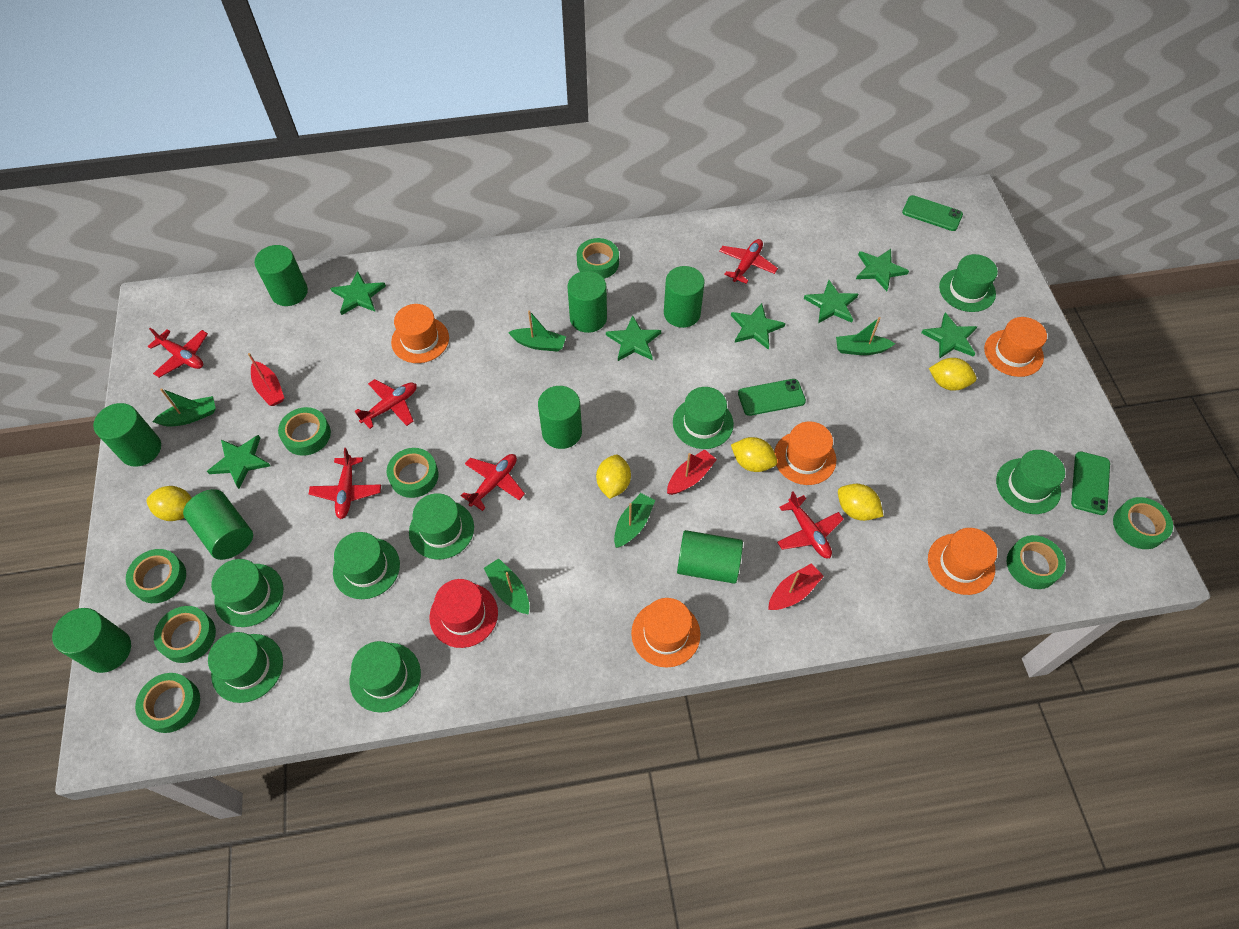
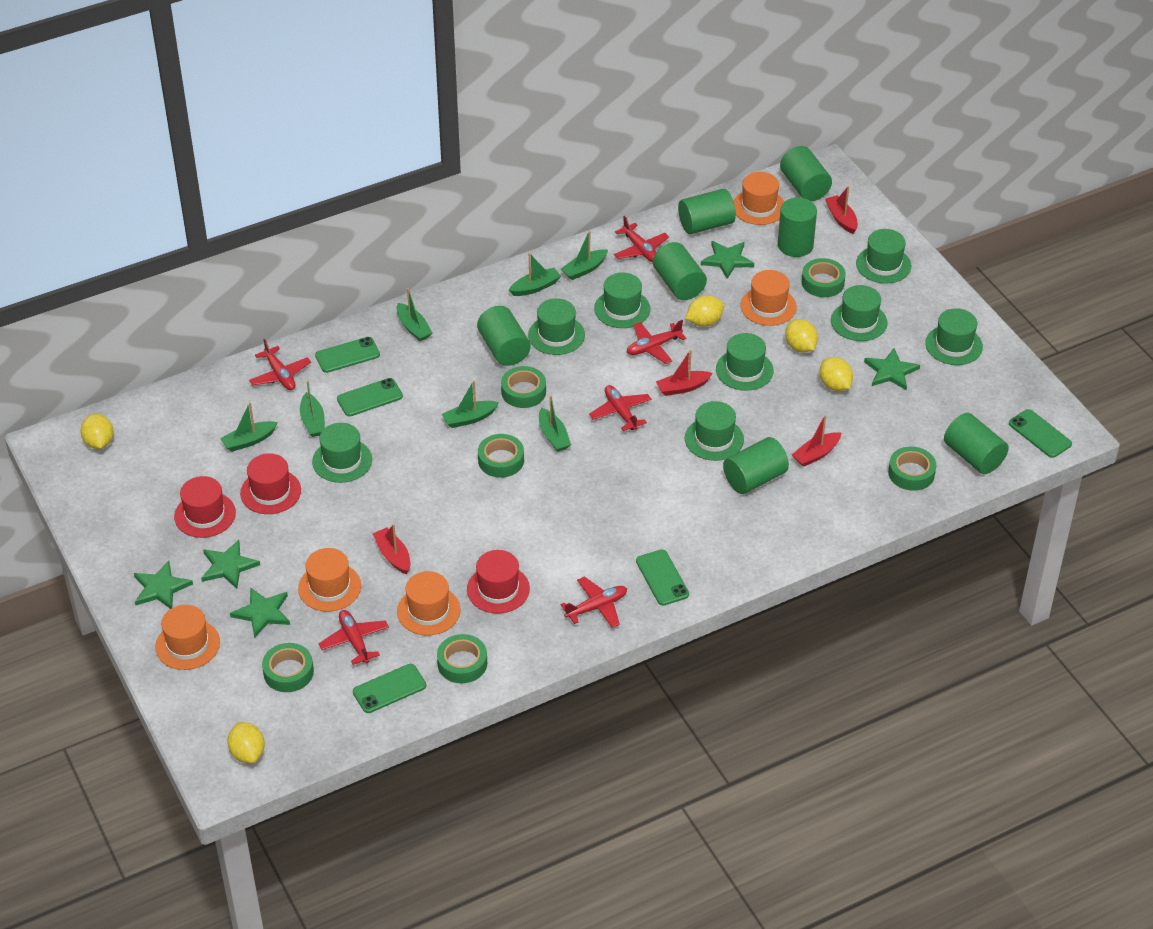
green boat: 5 -> 7
green cylinder: 8 -> 7
green phone: 3 -> 5
green star: 7 -> 5
green tape: 8 -> 6
red boat: 3 -> 4
red hat: 1 -> 3

